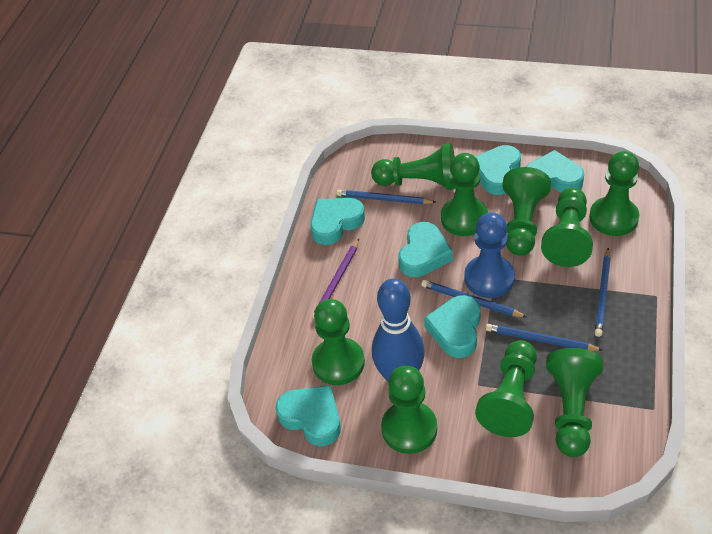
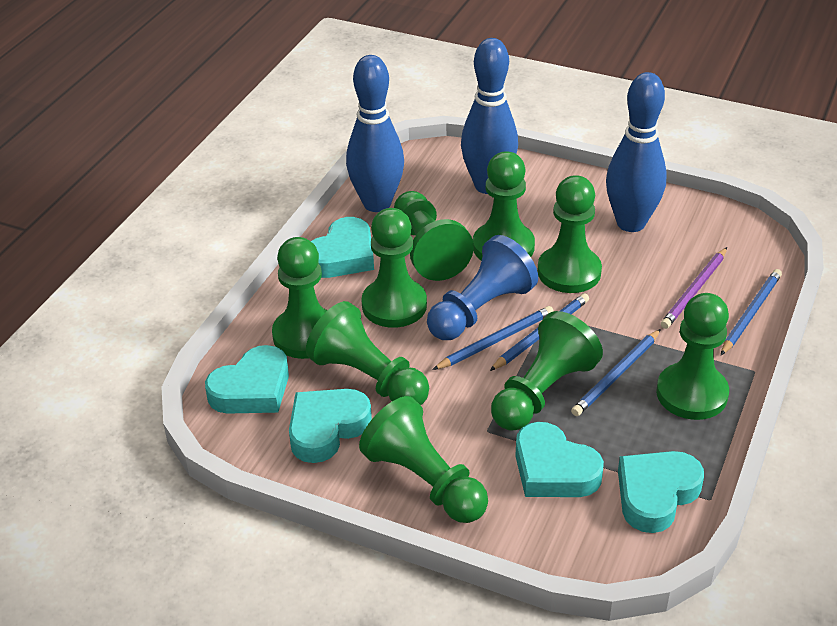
blue bowling pin: 1 -> 3
turquoise heart: 6 -> 5

